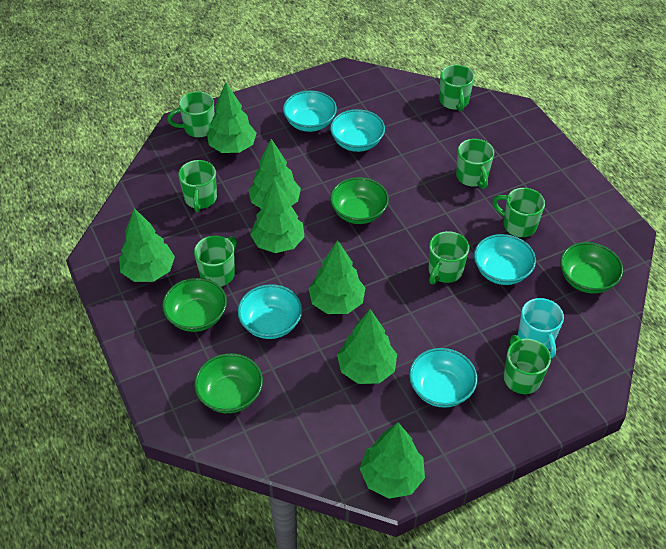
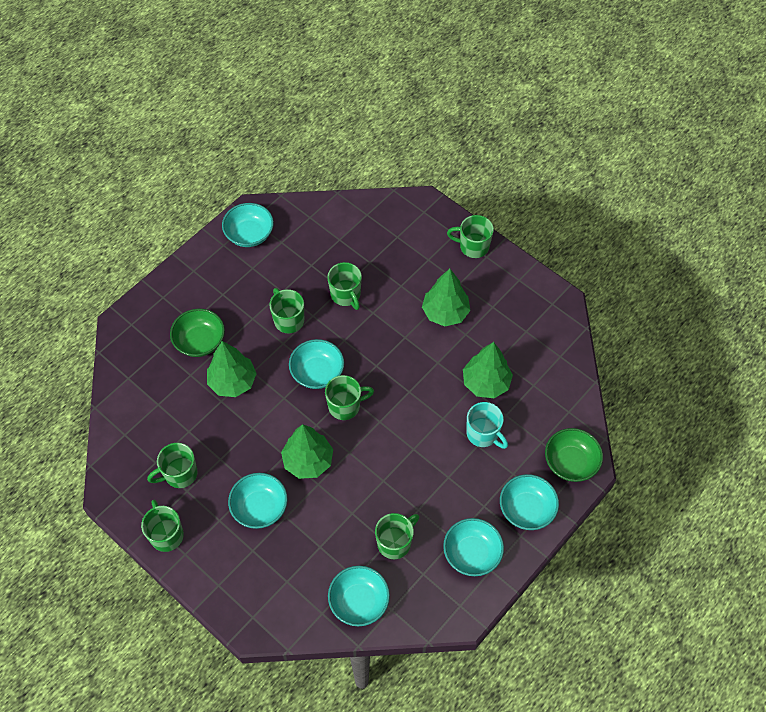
green bowl: 4 -> 2
green mug: 8 -> 7
green tree: 7 -> 4
turquoise bowl: 5 -> 6

